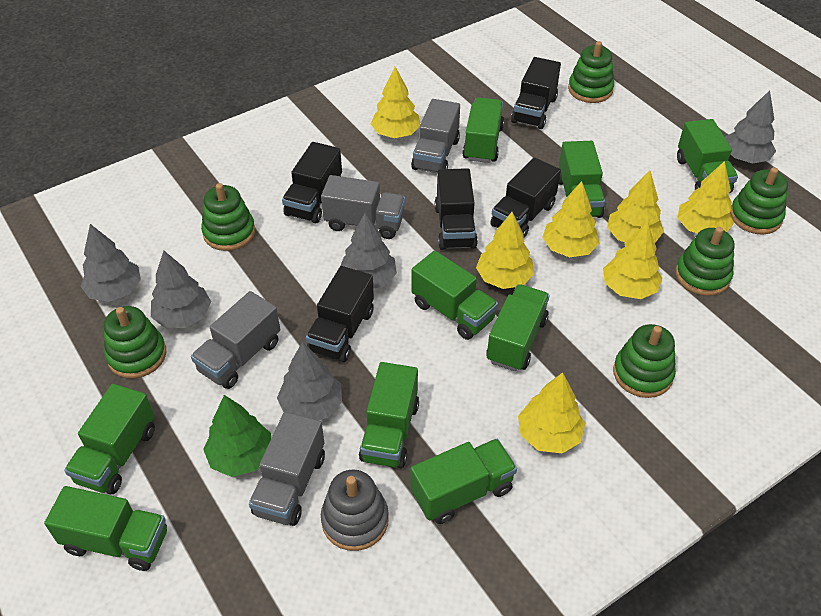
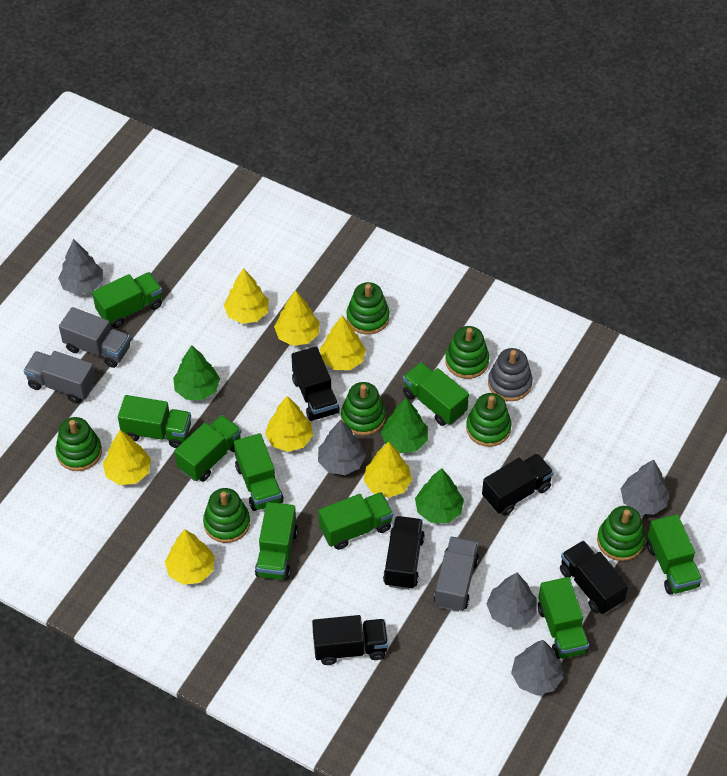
green stacking toy: 6 -> 7
green tree: 1 -> 3
grey truck: 4 -> 3

